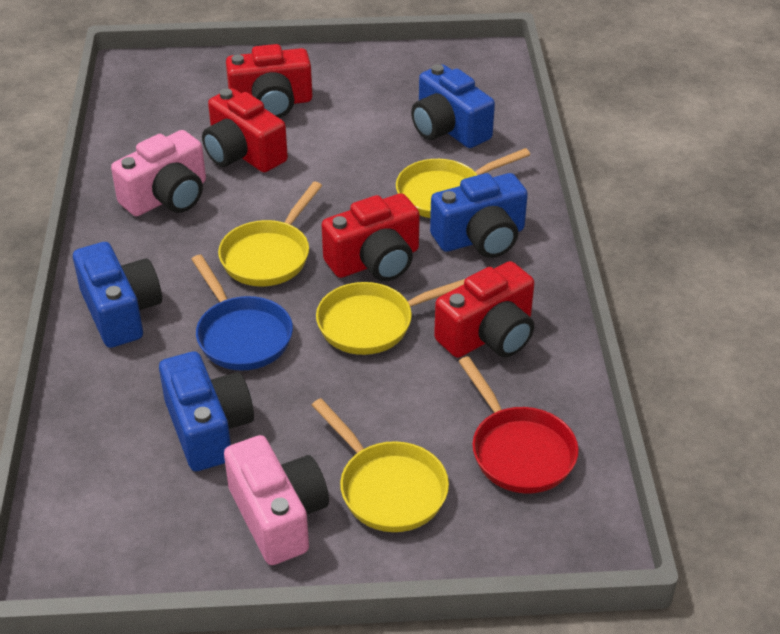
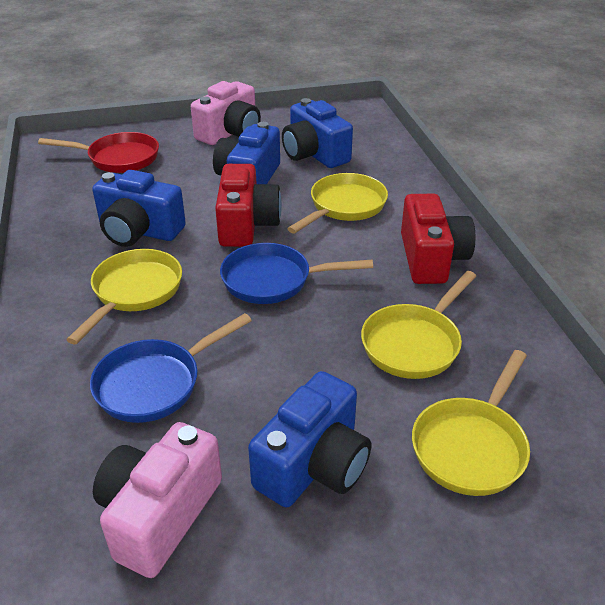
blue pan: 1 -> 2
red camera: 4 -> 2

